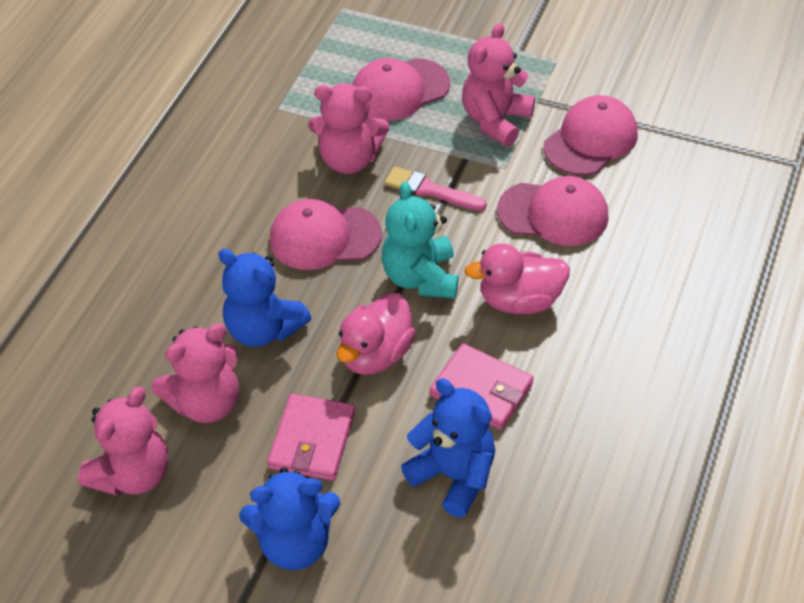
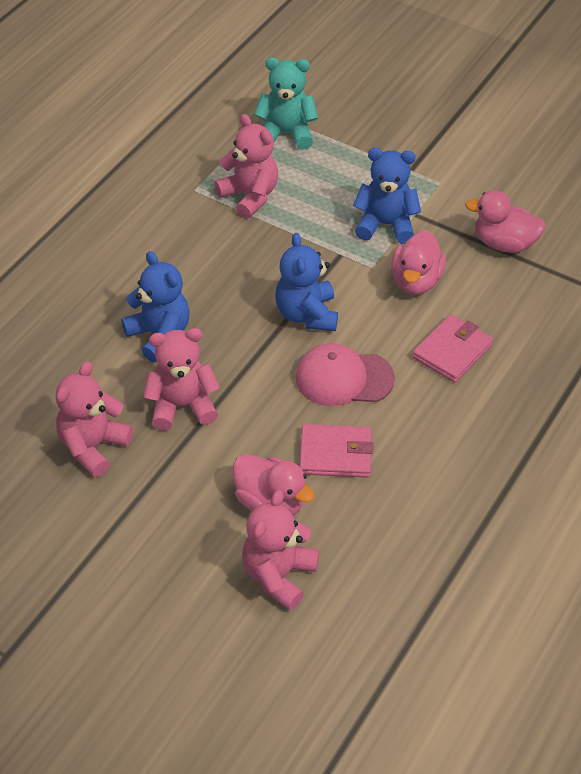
pink brush: 1 -> 0
pink cap: 4 -> 1
pink duck: 2 -> 3

